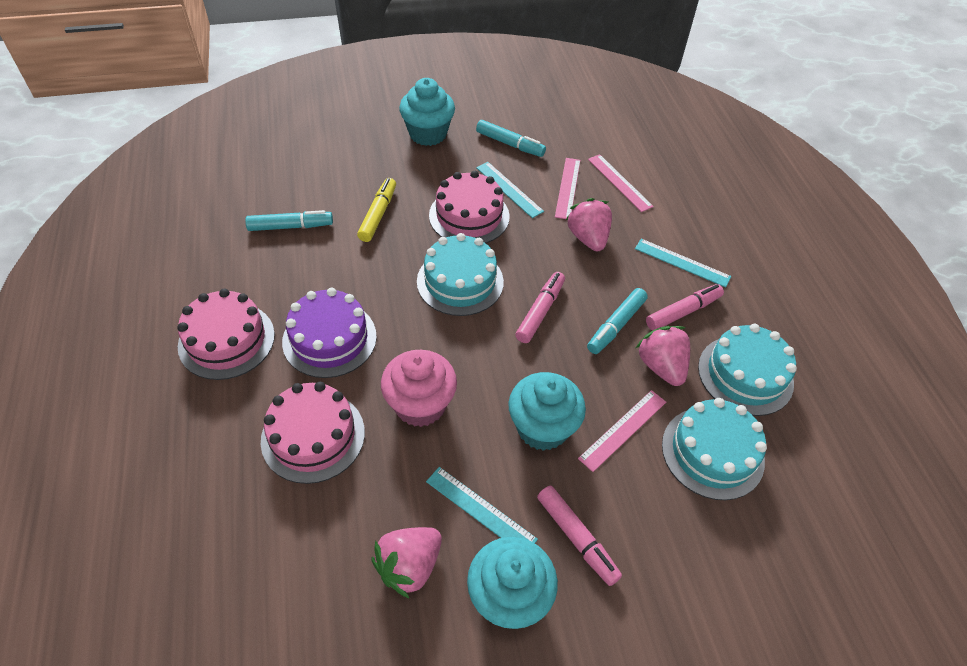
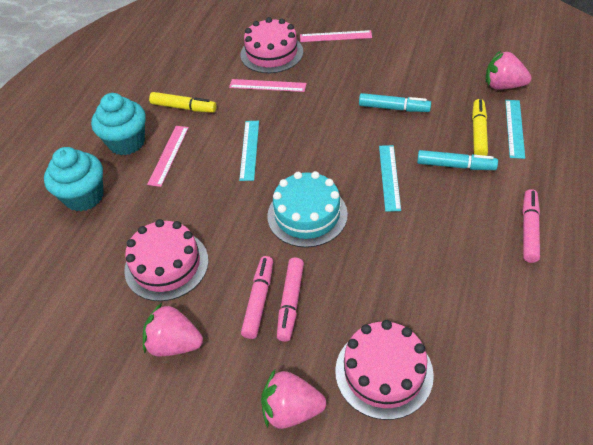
pink cupcake: 1 -> 0
purple cake: 1 -> 0
turquoise cake: 3 -> 1
turquoise cupcake: 3 -> 2
turquoise marker: 3 -> 2
yellow marker: 1 -> 2

